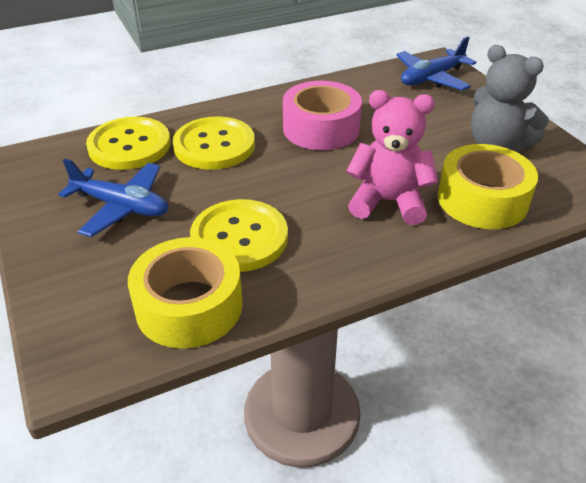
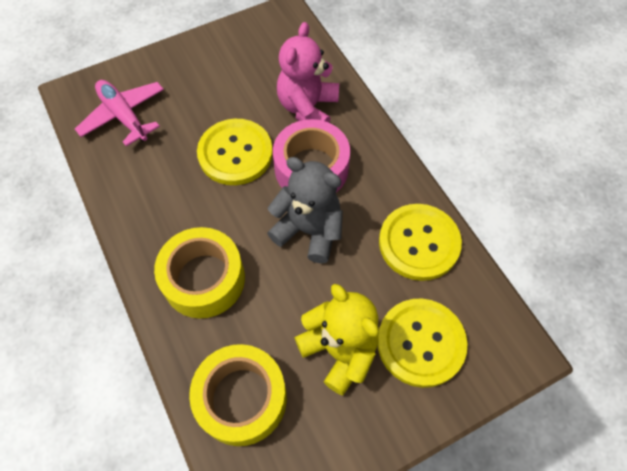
blue plane: 2 -> 0
pink plane: 0 -> 1
yellow teddy bear: 0 -> 1

